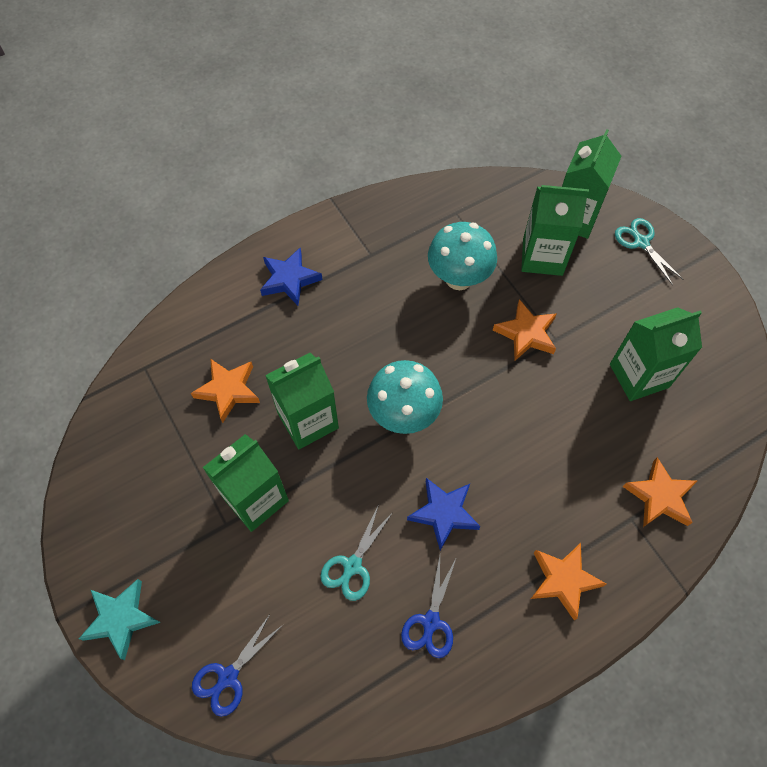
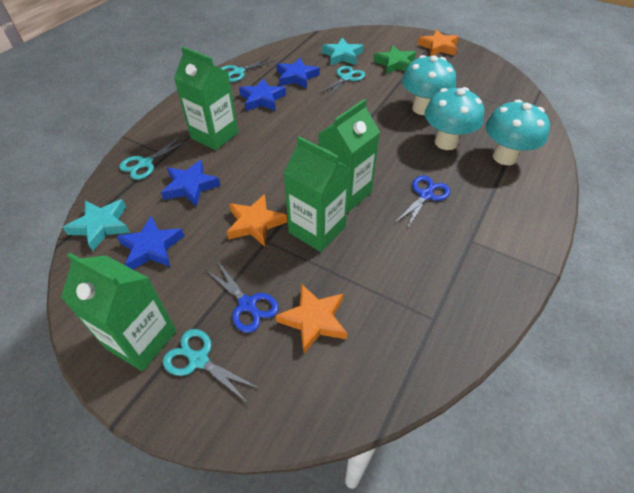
blue star: 2 -> 4
green carton: 5 -> 4
green star: 0 -> 1
orange star: 4 -> 3
turquoise mushroom: 2 -> 3
turquoise scissors: 2 -> 4
turquoise star: 1 -> 2

